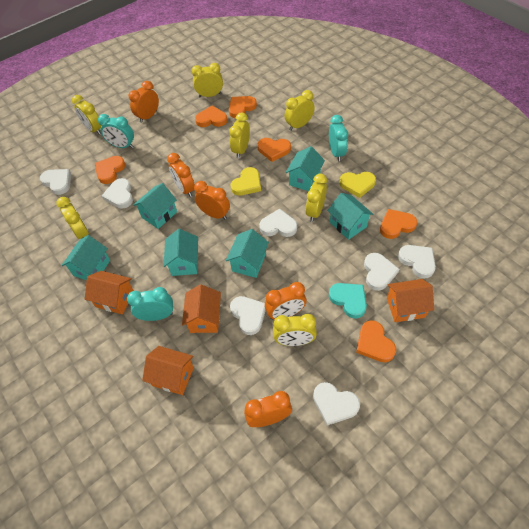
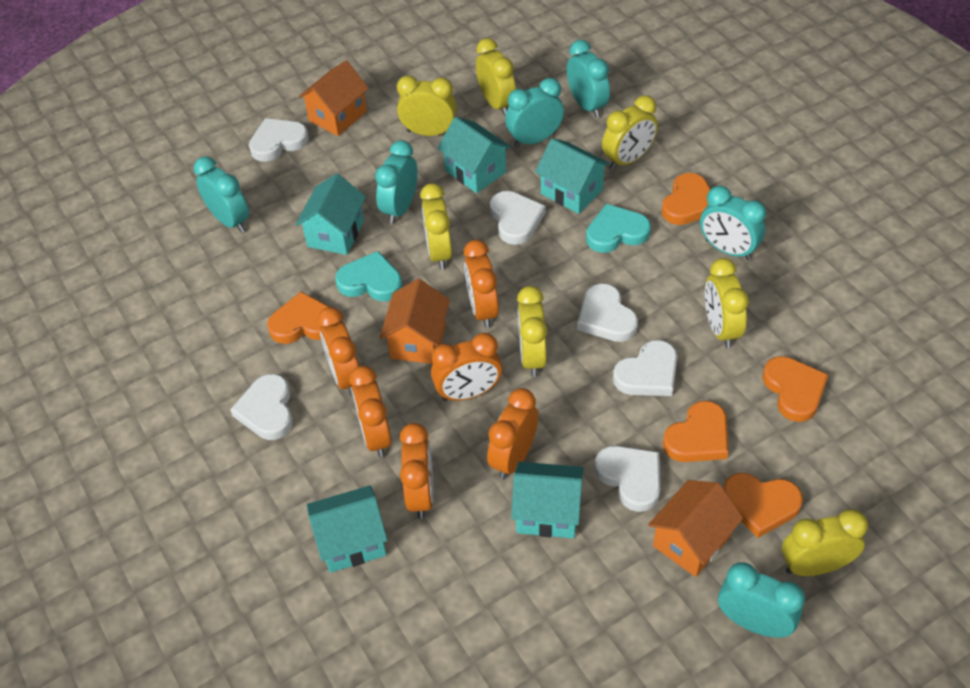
orange clock: 5 -> 6
orange heart: 6 -> 5
orange house: 4 -> 3
turquoise clock: 3 -> 6
turquoise heart: 1 -> 2
turquoise house: 6 -> 5
white heart: 7 -> 6
yellow heart: 2 -> 0

